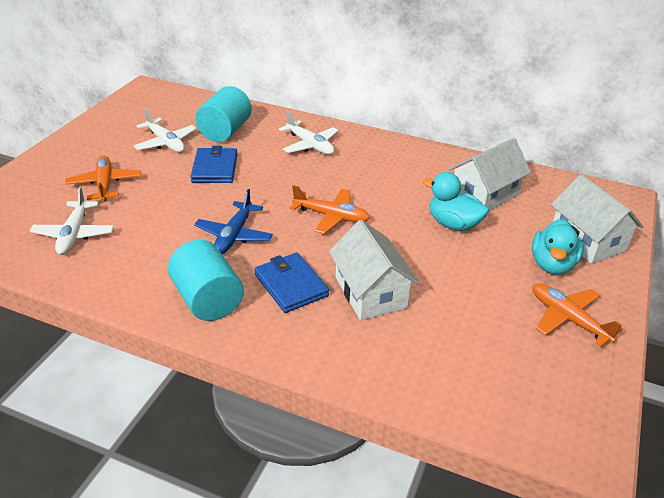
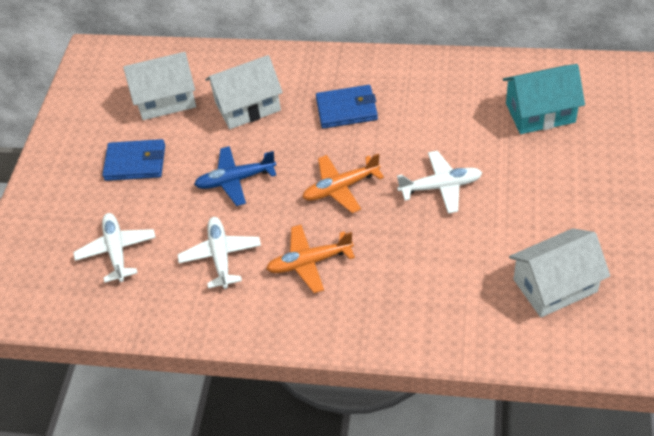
orange plane: 3 -> 2
turquoise cylinder: 2 -> 0
turquoise duck: 2 -> 0
turquoise house: 0 -> 1

